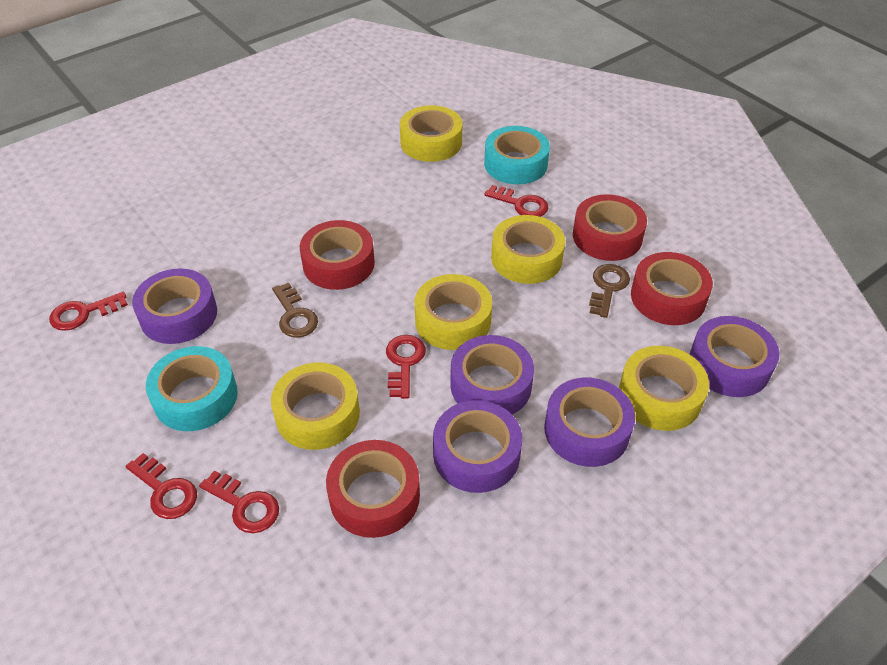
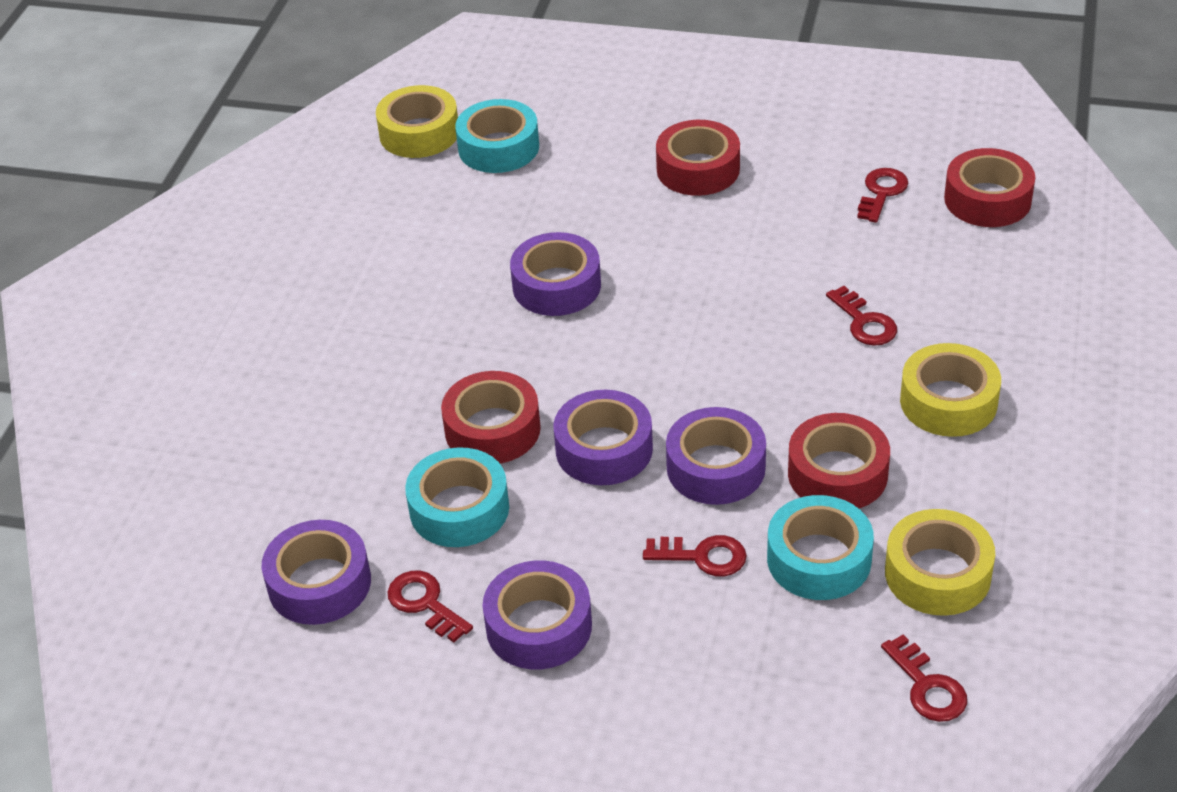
brown key: 2 -> 0
turquoise tape: 2 -> 3
yellow tape: 5 -> 3

